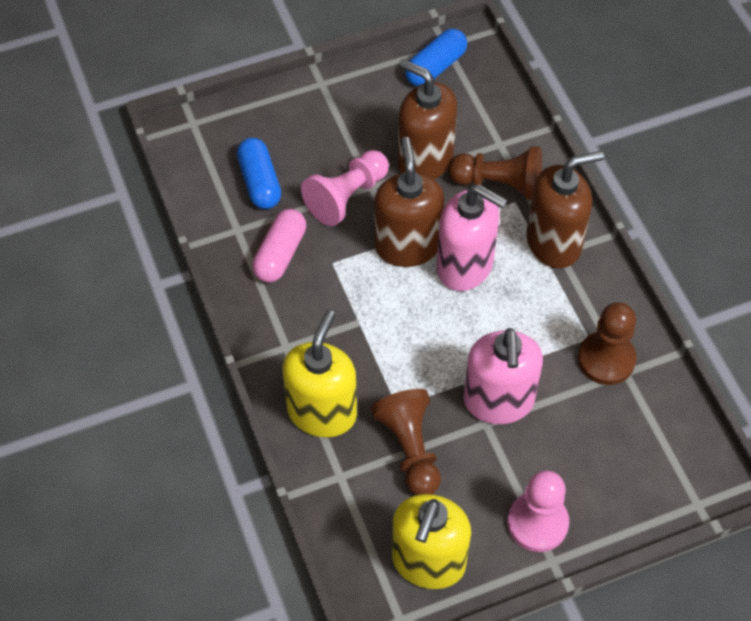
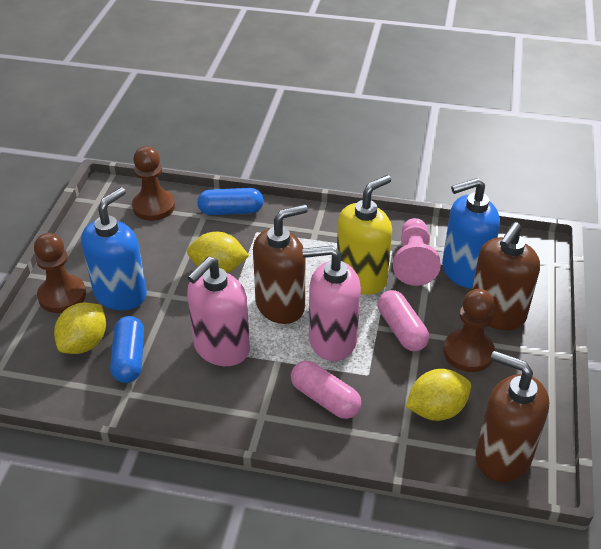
blue soap dispenser: 0 -> 2
pink capsule: 1 -> 2
pink pawn: 2 -> 1
yellow lemon: 0 -> 3
yellow soap dispenser: 2 -> 1

